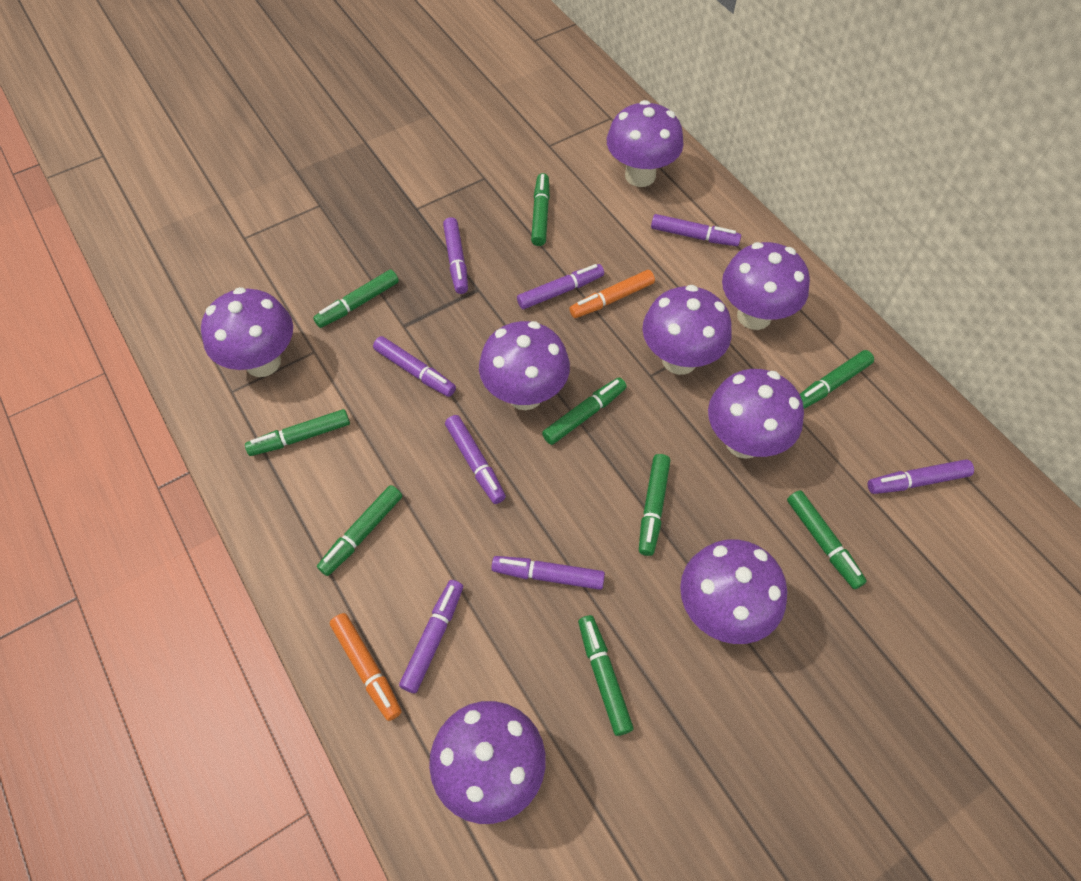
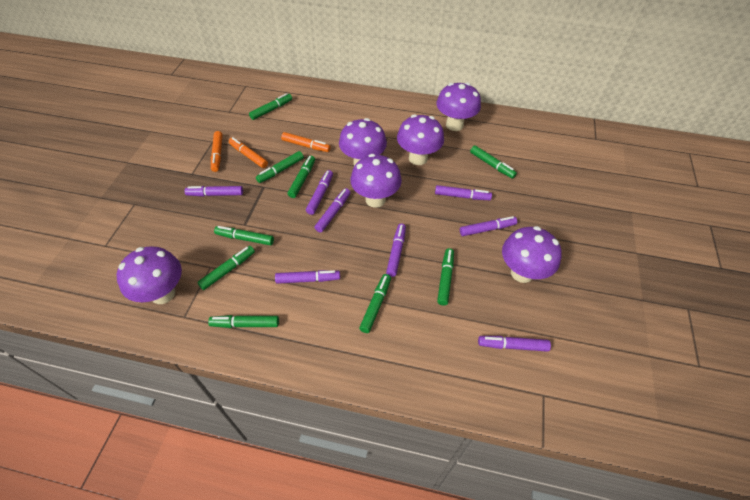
orange marker: 2 -> 3
purple mushroom: 8 -> 6

